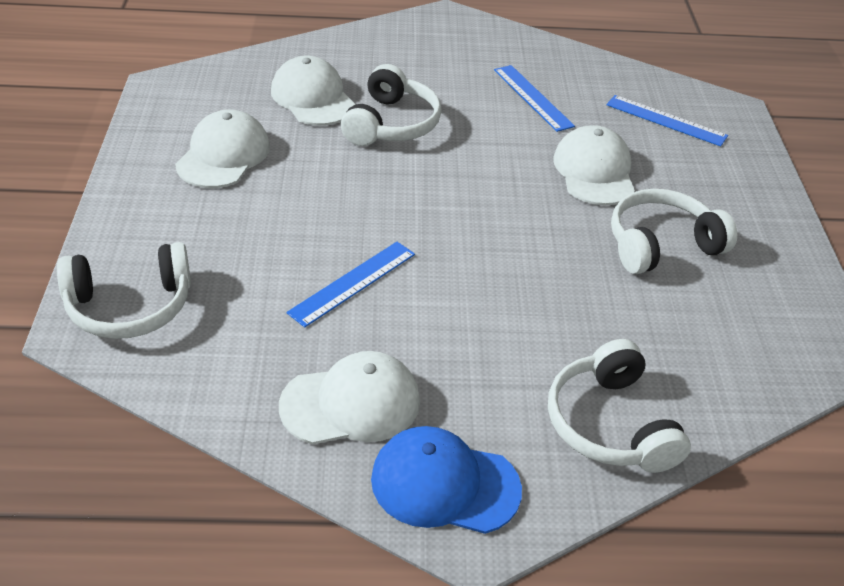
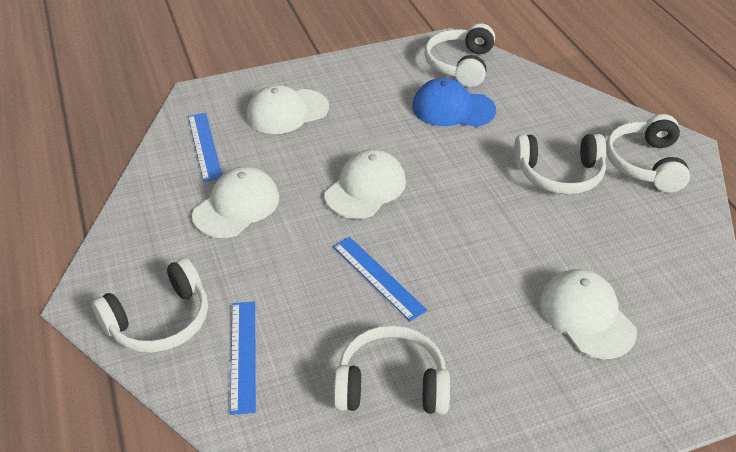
white headphones: 4 -> 5

